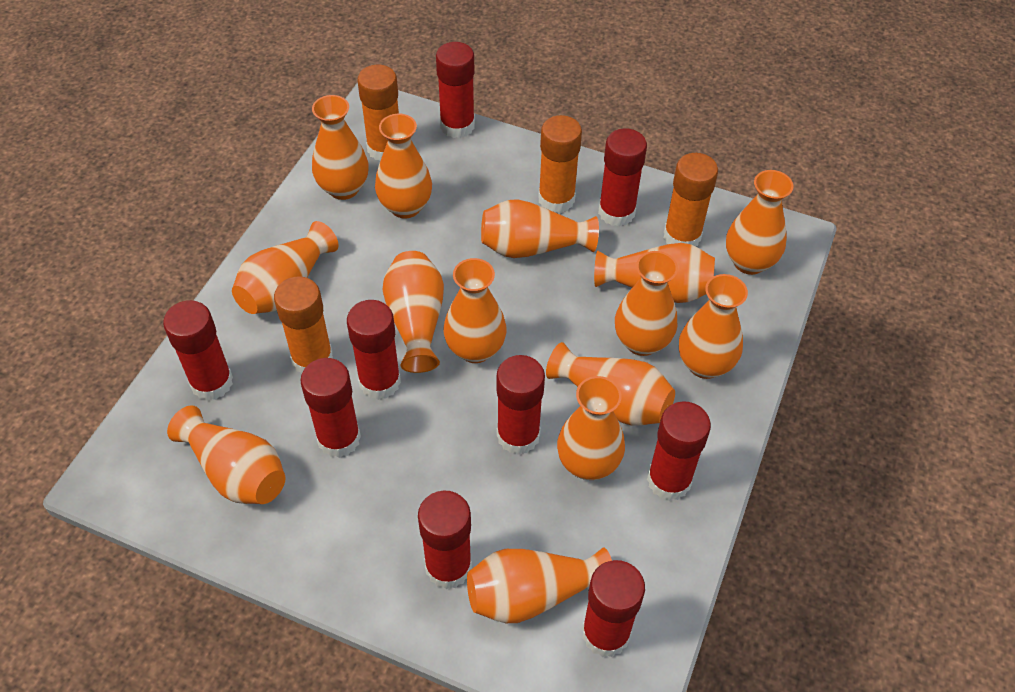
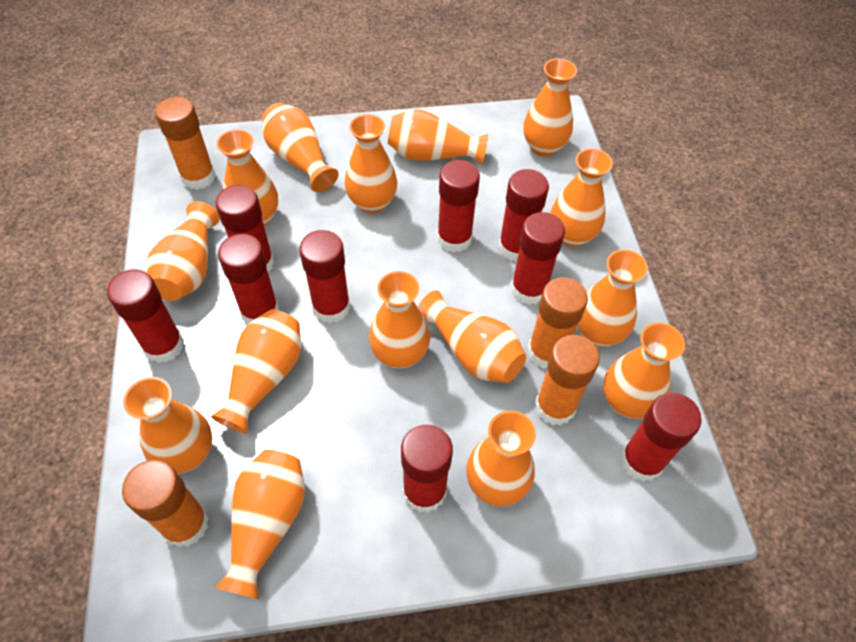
orange vase: 14 -> 15

